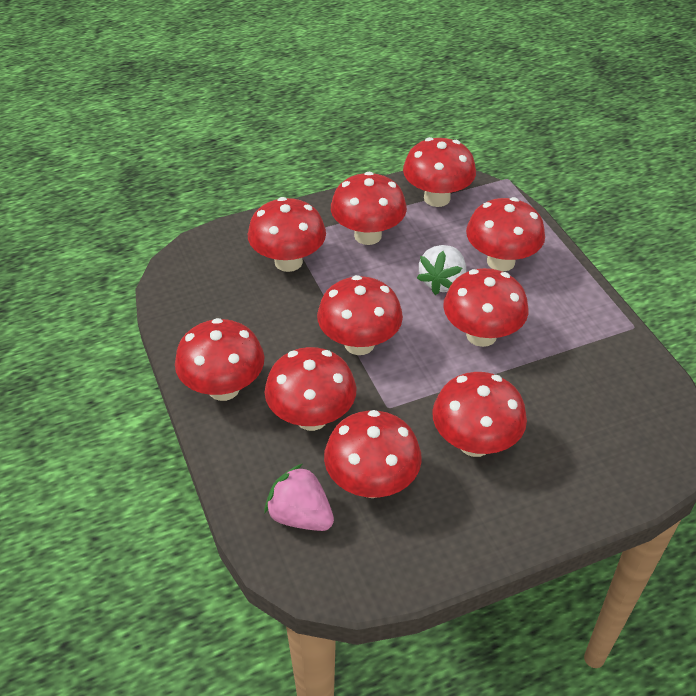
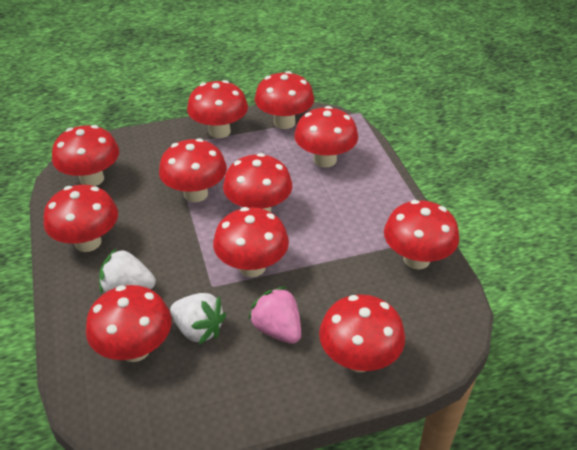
red mushroom: 10 -> 11
white strawberry: 1 -> 2

